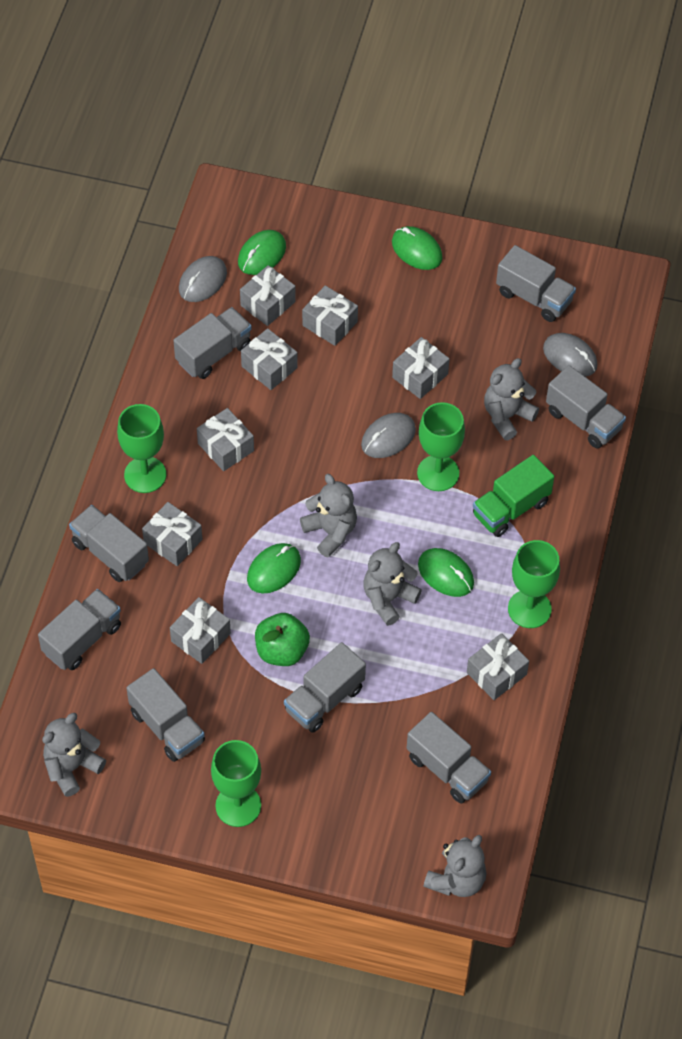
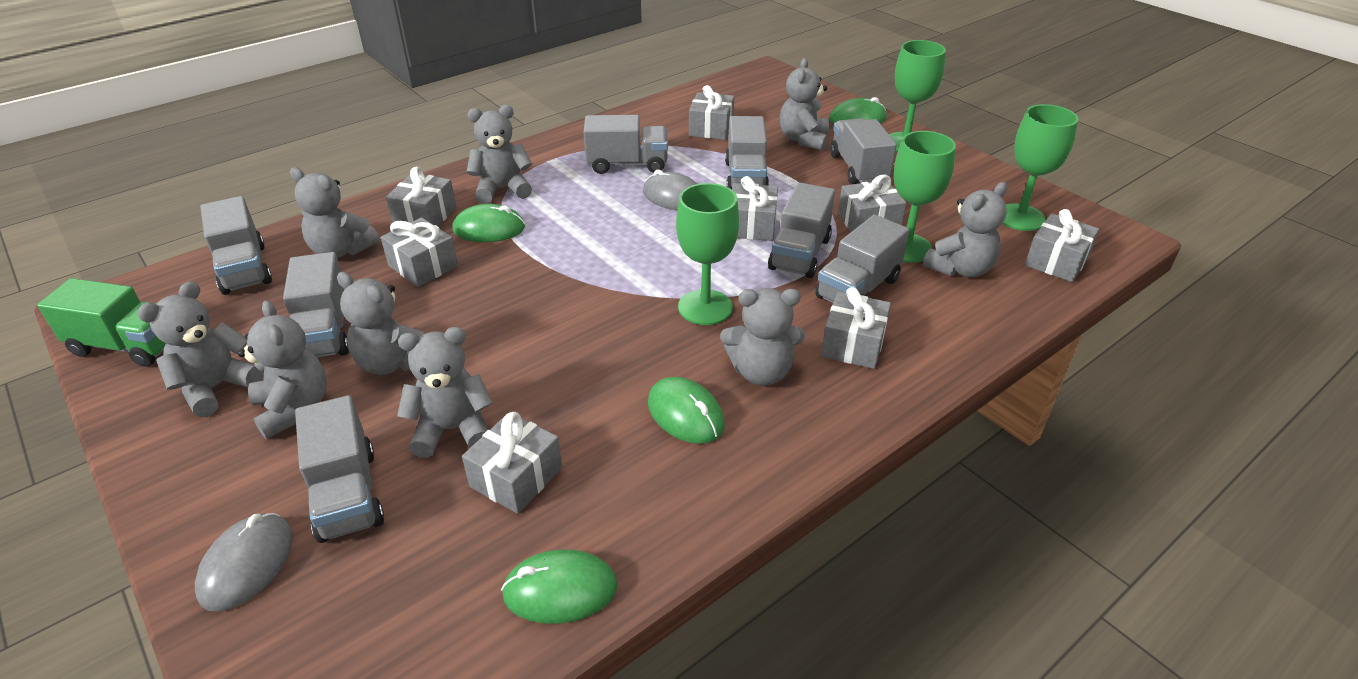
green apple: 1 -> 0
grey mouse: 3 -> 2
grey teddy bear: 5 -> 9

